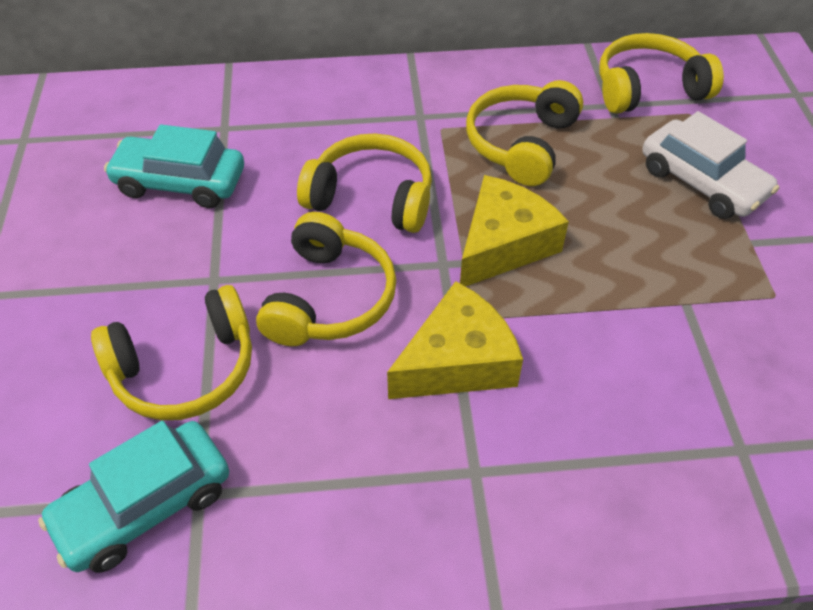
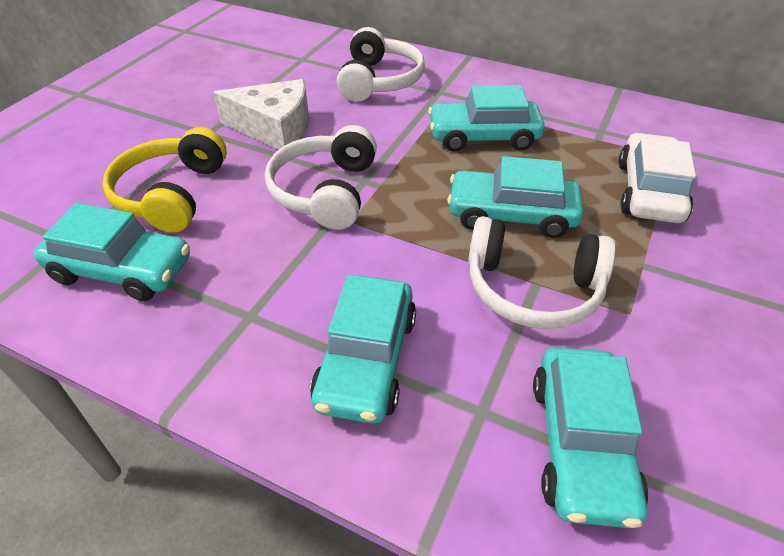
turquoise car: 2 -> 5
white cheese: 0 -> 1
white headphones: 0 -> 3
yellow cheese: 2 -> 0
yellow headphones: 5 -> 1

